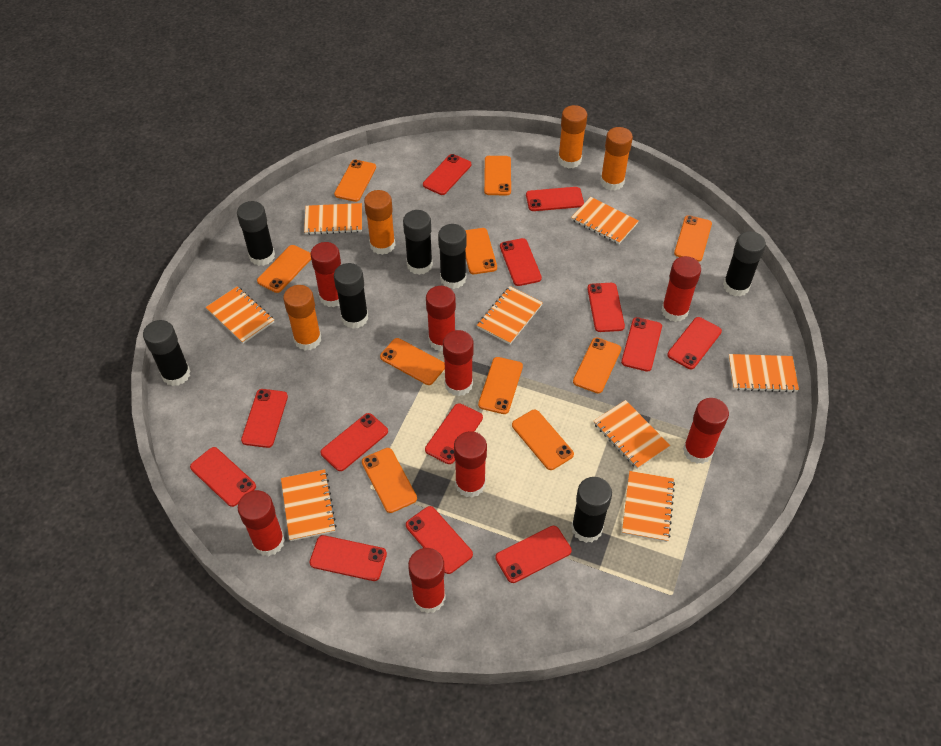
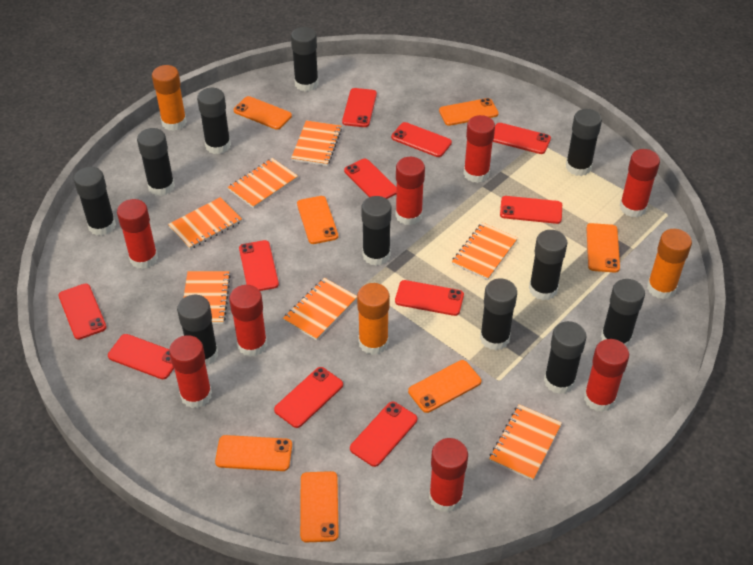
black glue stick: 7 -> 11
orange glue stick: 4 -> 3
orange notebook: 8 -> 7
orange phone: 10 -> 7
red phone: 13 -> 11

